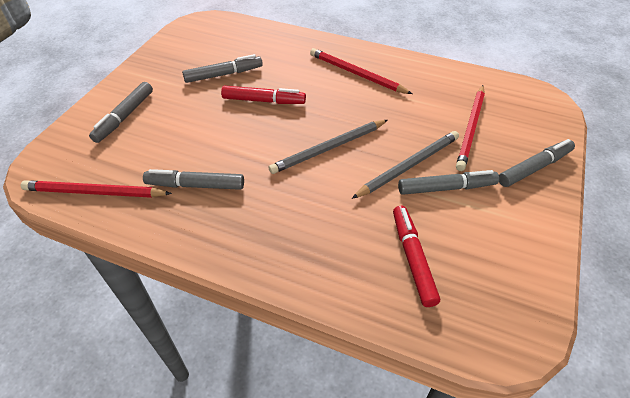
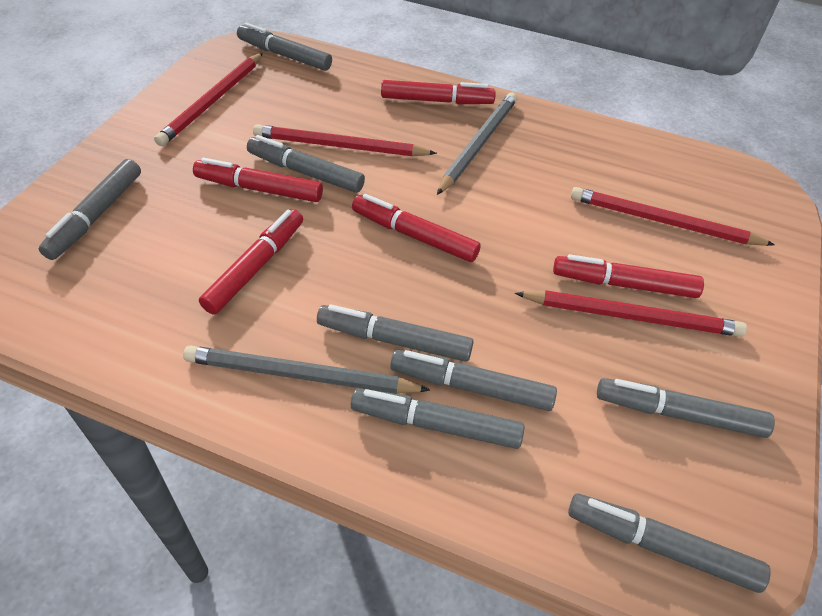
grey marker: 5 -> 8
red marker: 2 -> 5
red pencil: 3 -> 4

